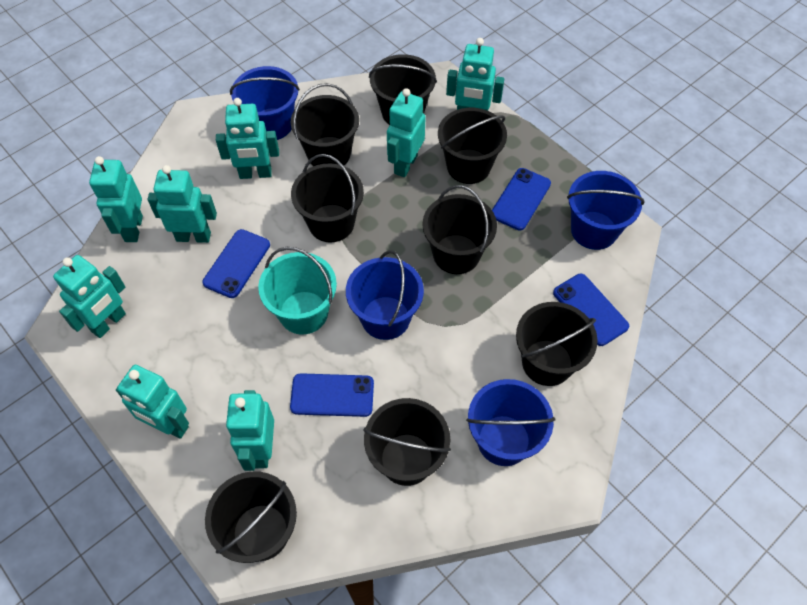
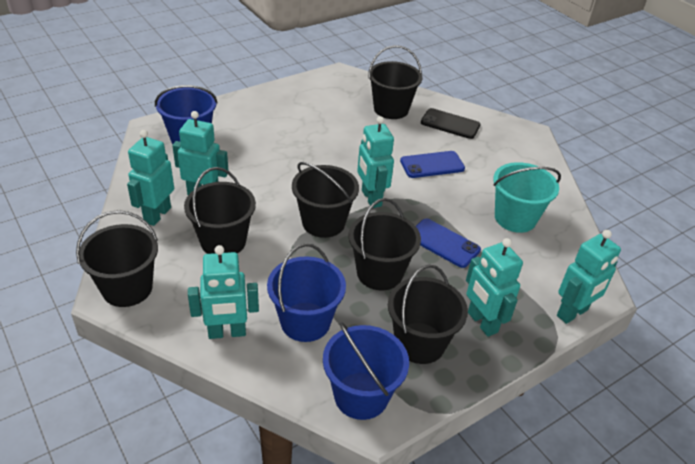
black bucket: 8 -> 6
black phone: 0 -> 1
blue bucket: 4 -> 3
blue phone: 4 -> 2
turquoise robot: 8 -> 6

